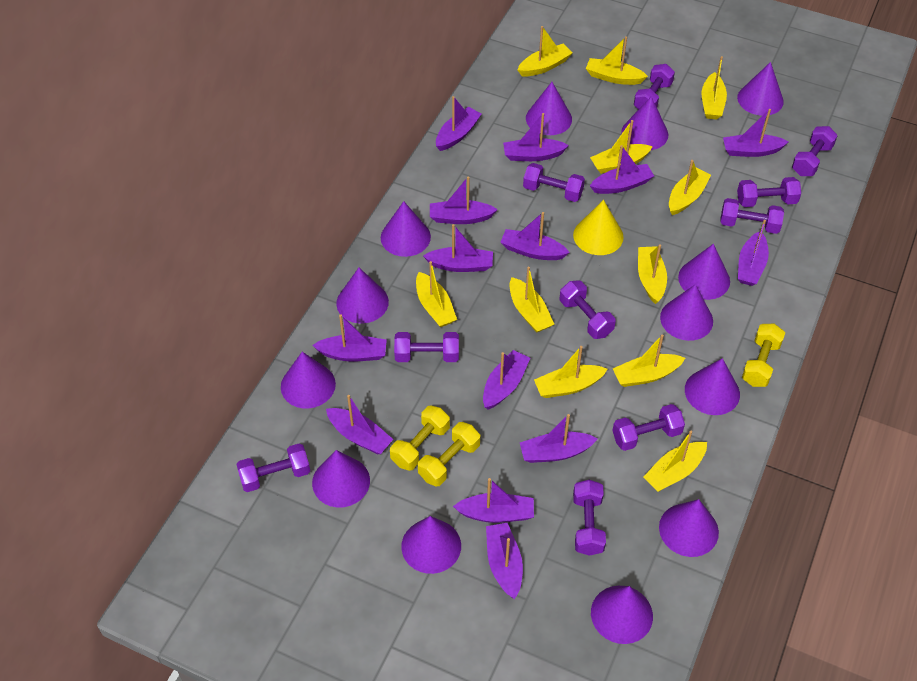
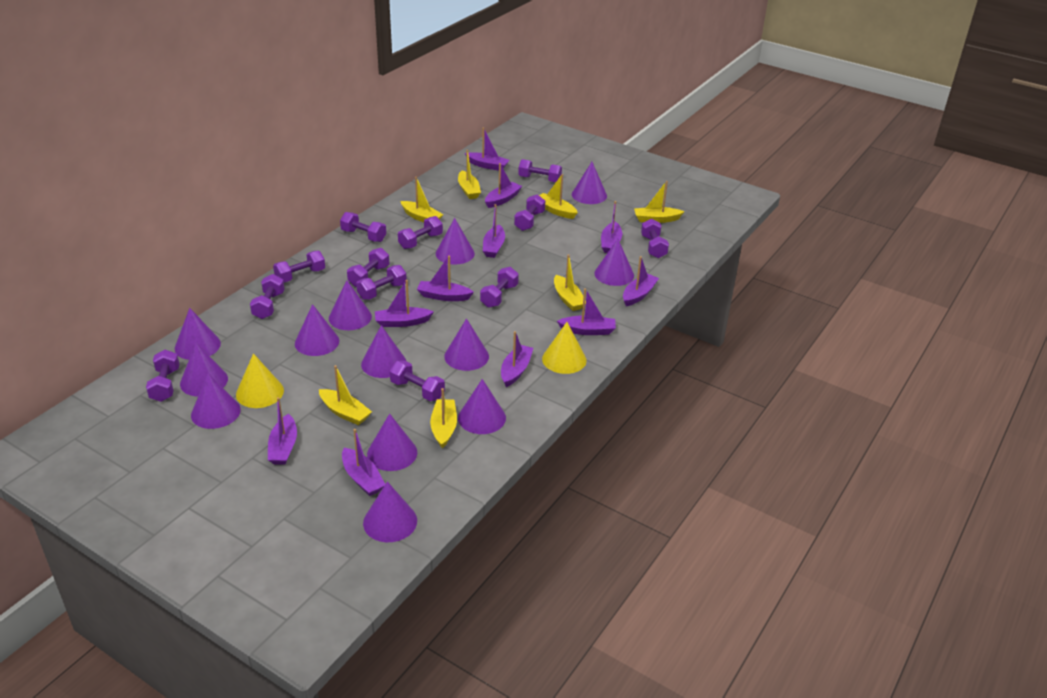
purple boat: 14 -> 11
purple dumbbell: 10 -> 12
yellow boat: 11 -> 7
yellow cone: 1 -> 2
yellow dumbbell: 3 -> 0

